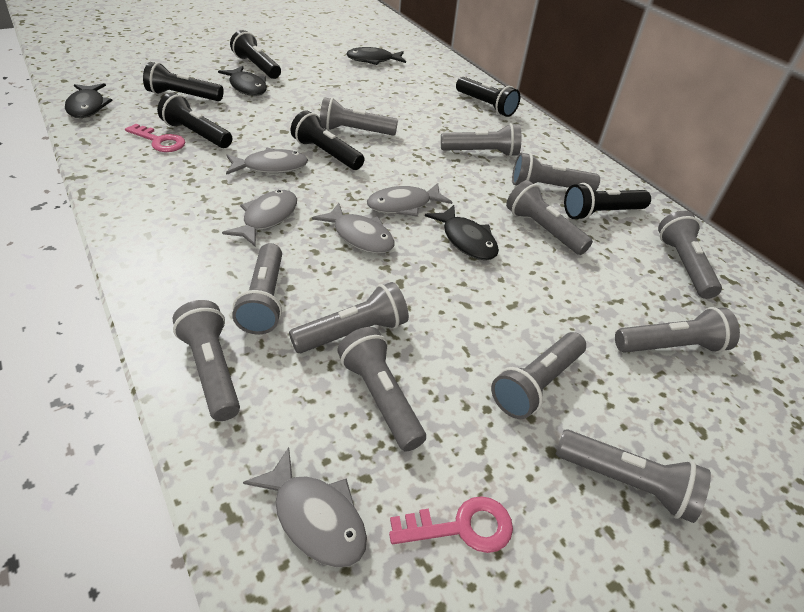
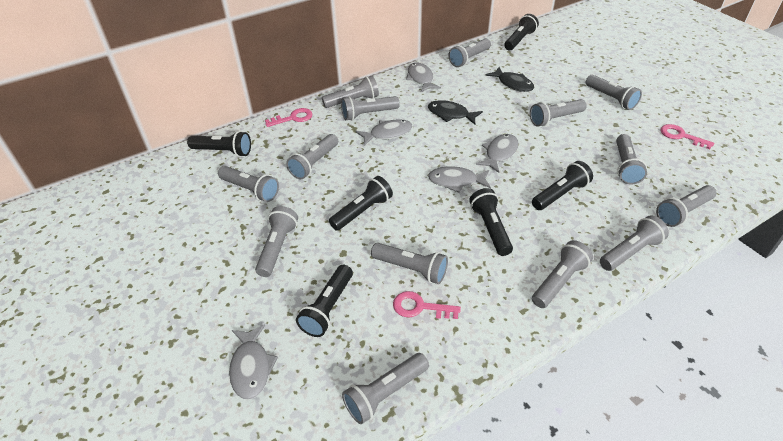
black fish: 4 -> 2
grey flashlight: 12 -> 14
pink key: 2 -> 3

